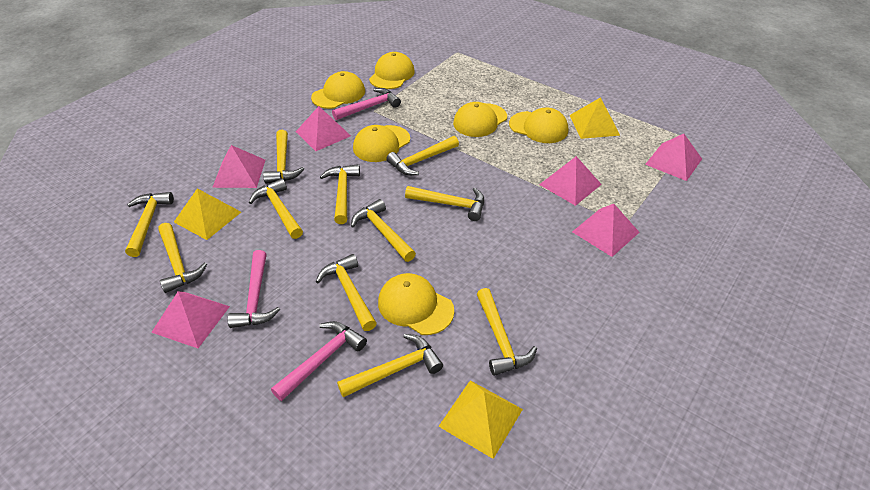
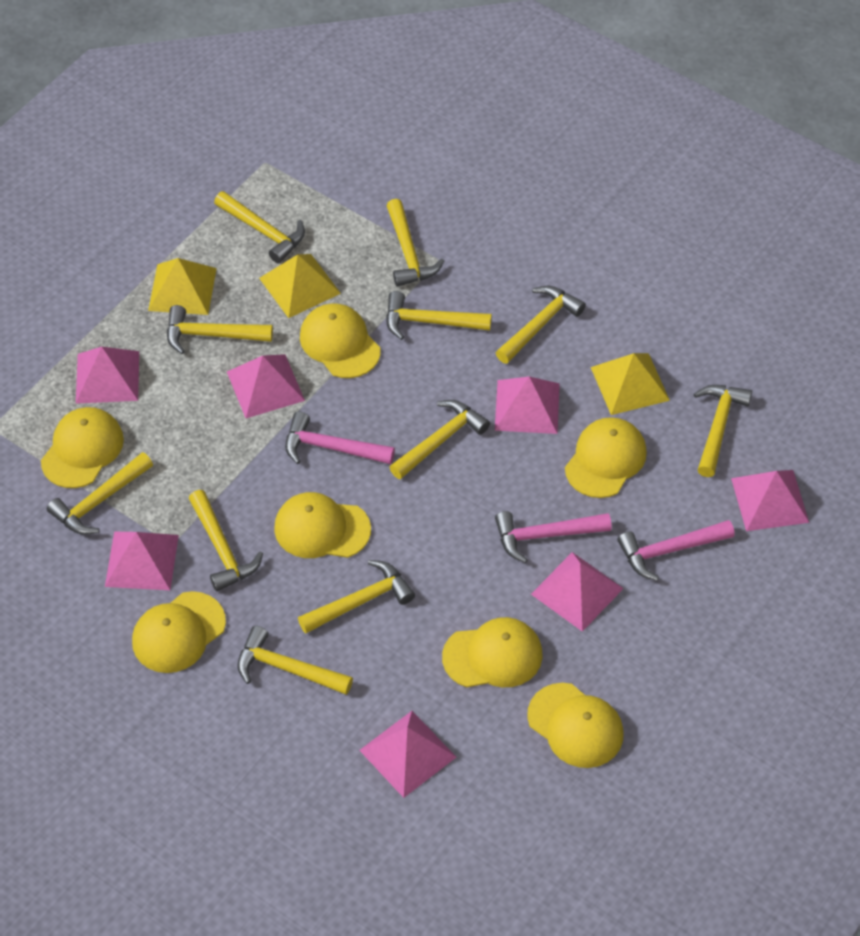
pink pyramid: 6 -> 7
yellow cap: 6 -> 7

